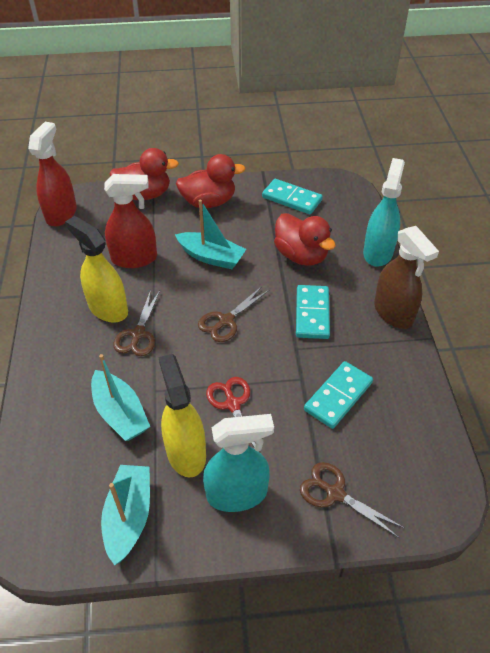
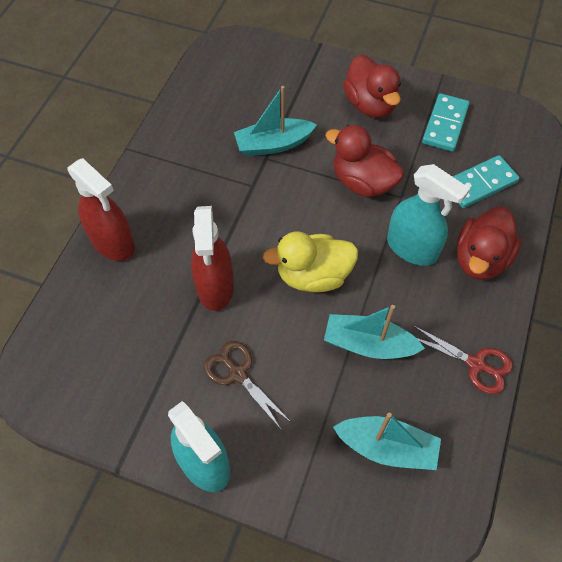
brown scissors: 3 -> 1
brown spray bottle: 1 -> 0
turquoise domino: 3 -> 2
yellow duck: 0 -> 1
yellow spray bottle: 2 -> 0

